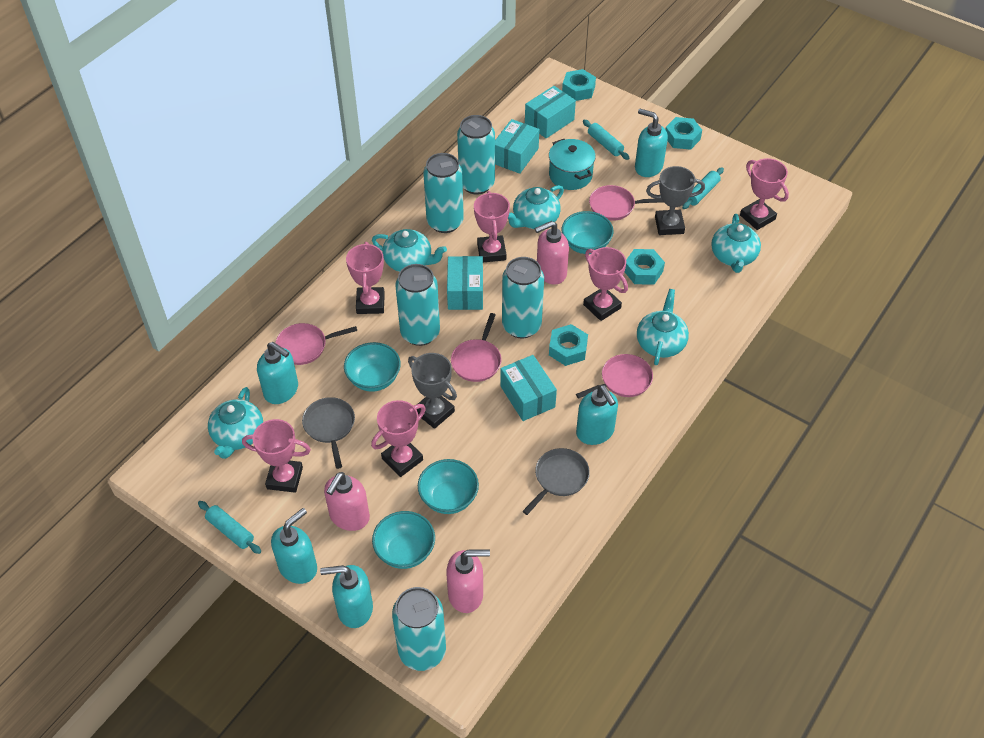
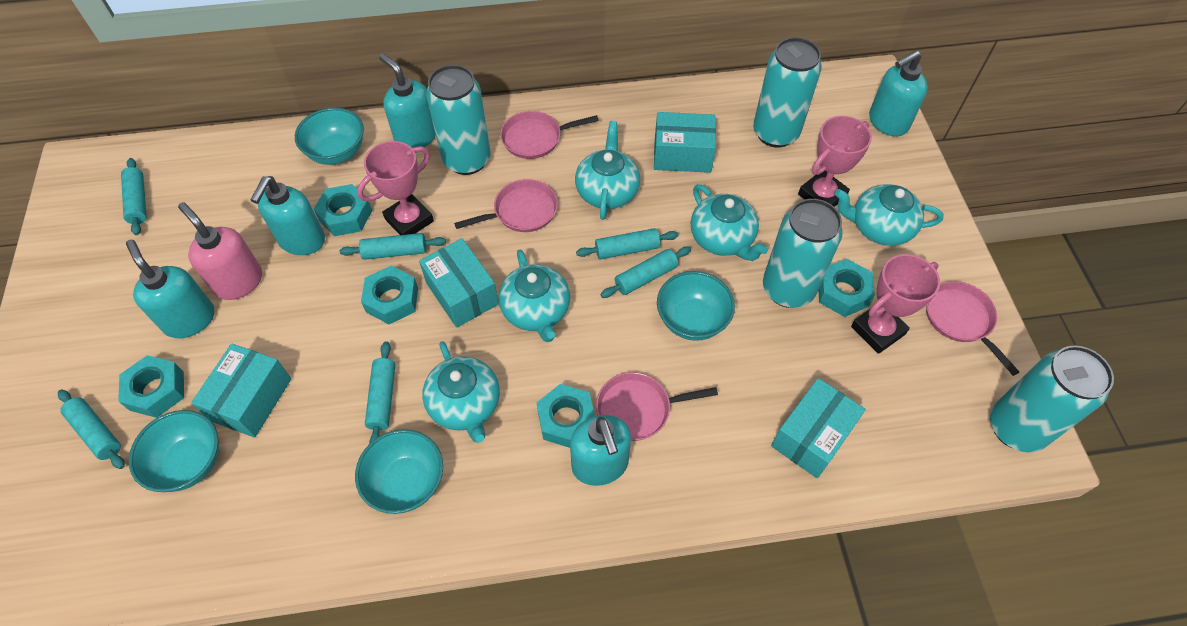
grey pan: 2 -> 0
grey trophy: 2 -> 0
pink soap dispenser: 3 -> 1
pink trophy: 6 -> 3
turquoise can: 5 -> 4
turquoise nut: 4 -> 5
turquoise pot: 1 -> 0
turquoise rolling pin: 3 -> 6

